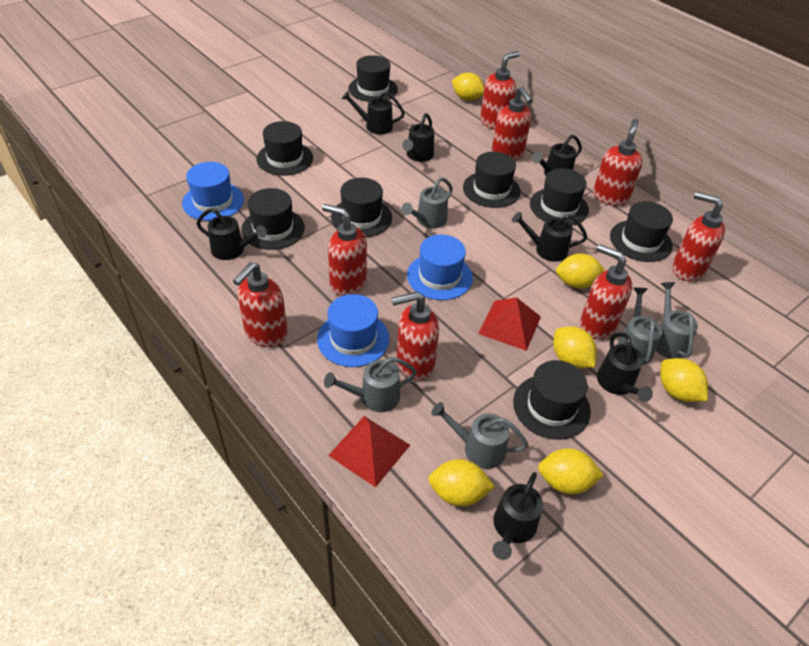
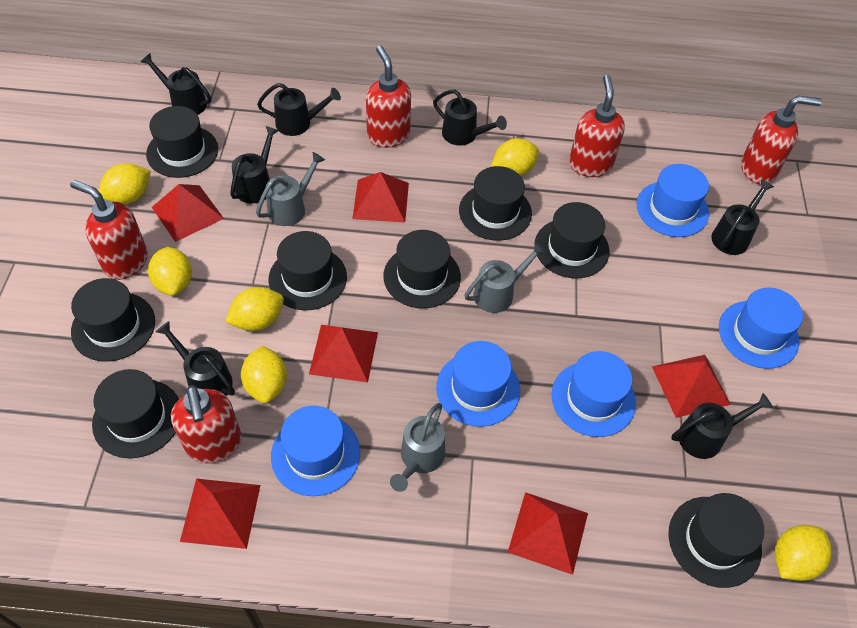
blue hat: 3 -> 5
grey watering can: 5 -> 3
red pyramid: 2 -> 6
red soap dispenser: 8 -> 5

